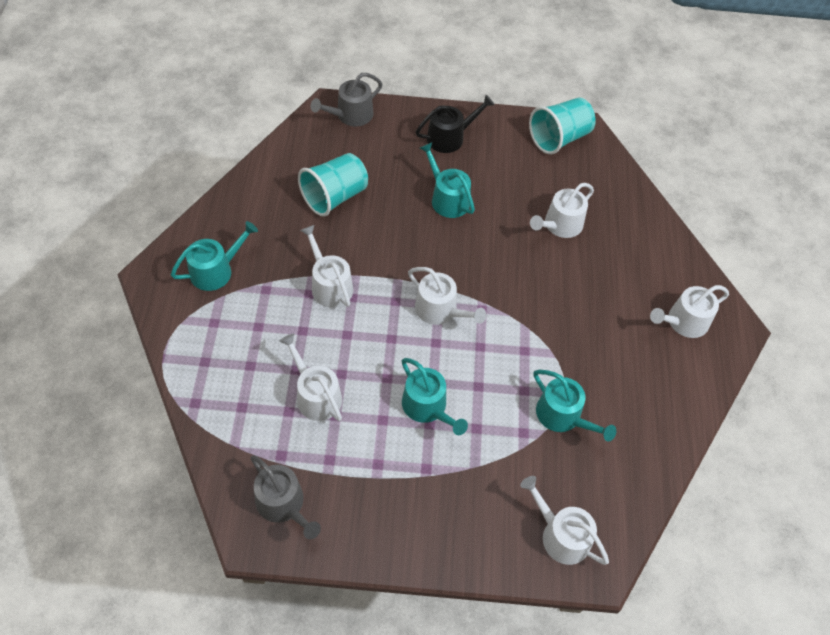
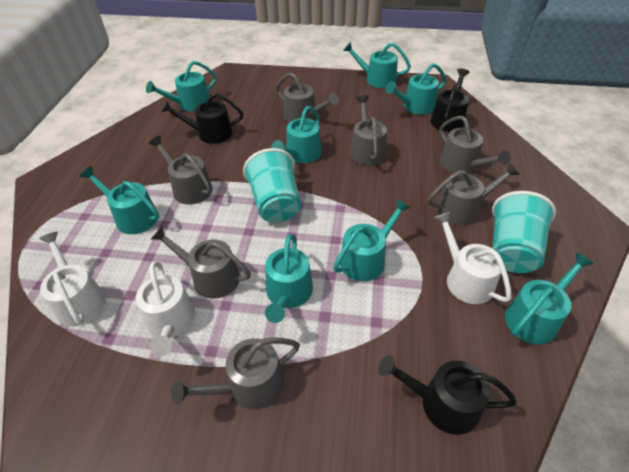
black watering can: 1 -> 3
grey watering can: 2 -> 7
turquoise watering can: 4 -> 8
white watering can: 6 -> 3

